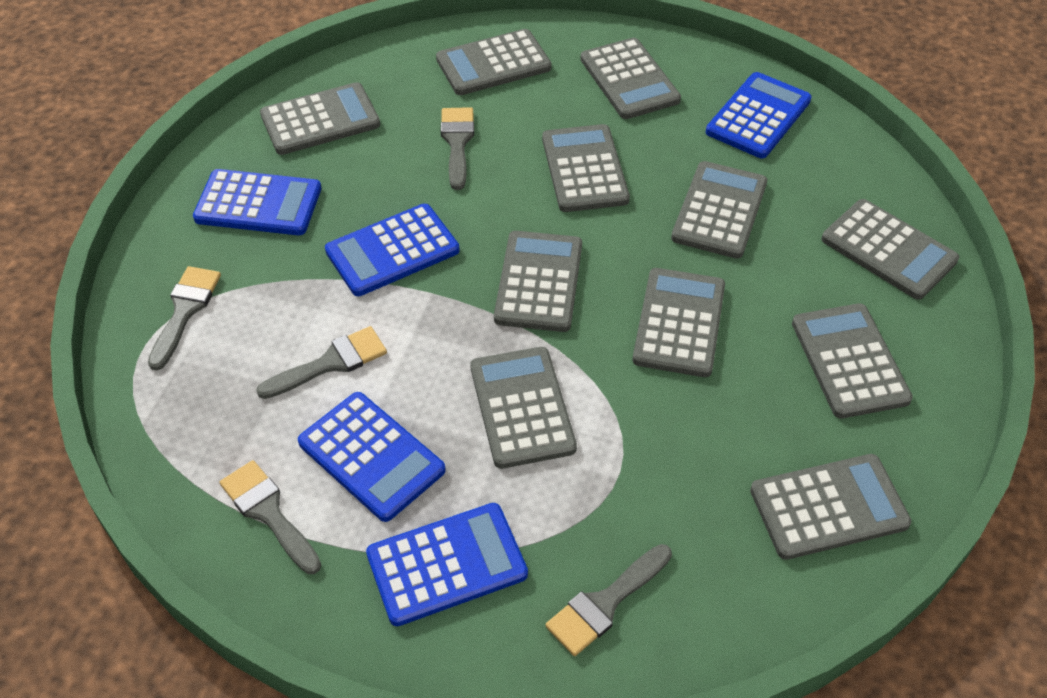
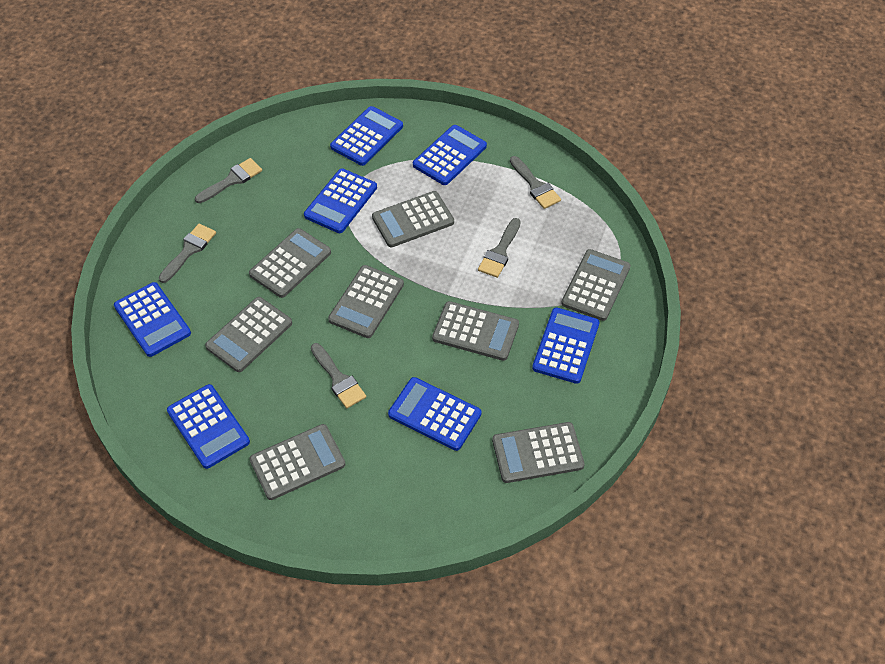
blue calculator: 5 -> 7
grey calculator: 11 -> 8

